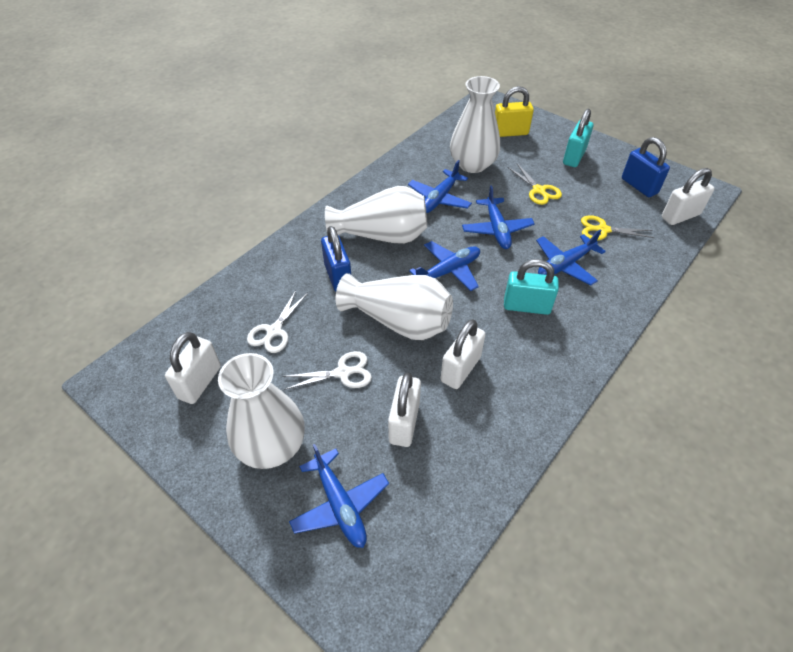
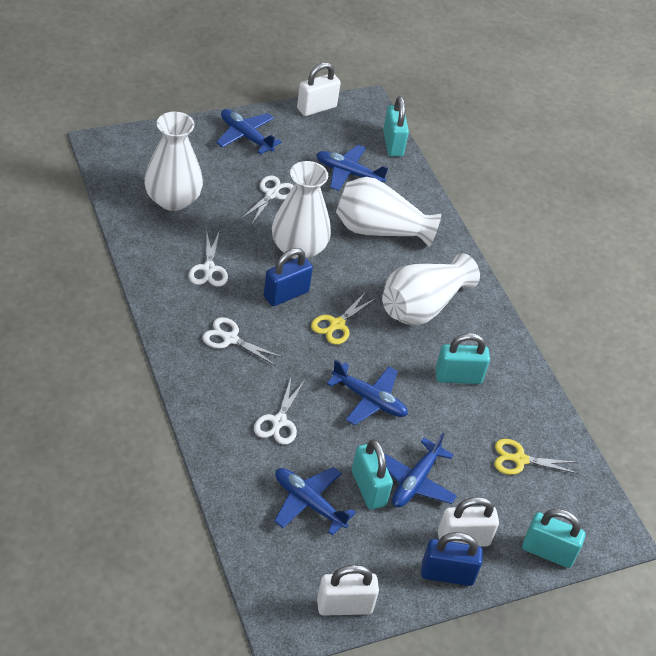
turquoise padlock: 2 -> 4
white padlock: 4 -> 3
white scissors: 2 -> 4
yellow padlock: 1 -> 0

